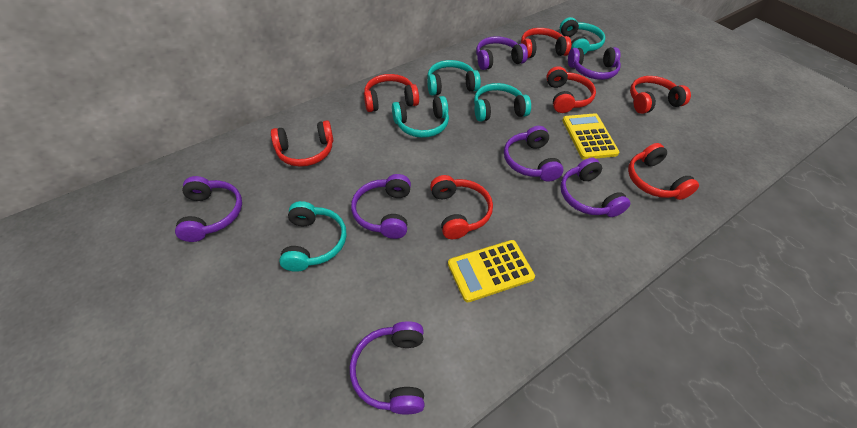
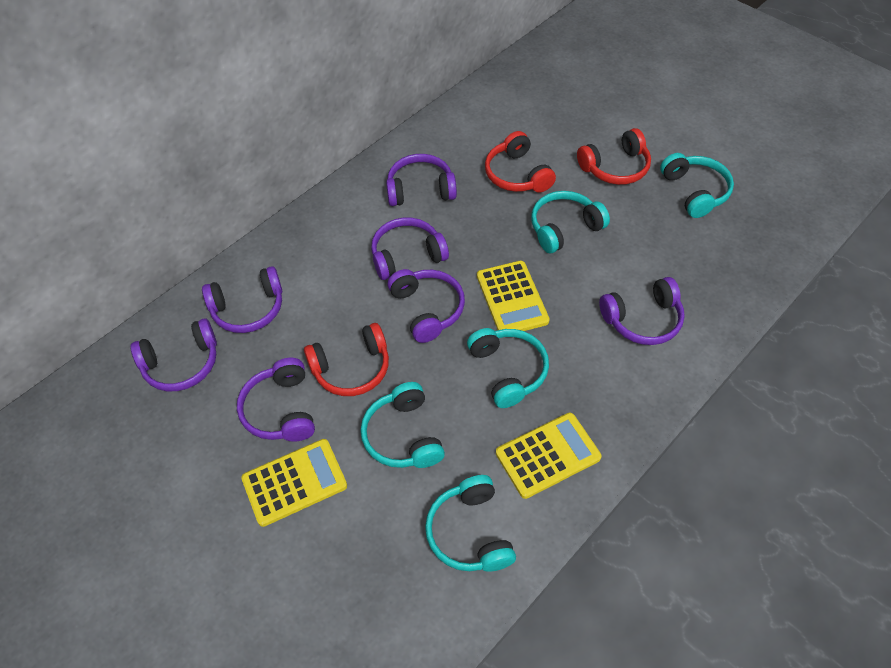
red headphones: 7 -> 3
yellow calculator: 2 -> 3

